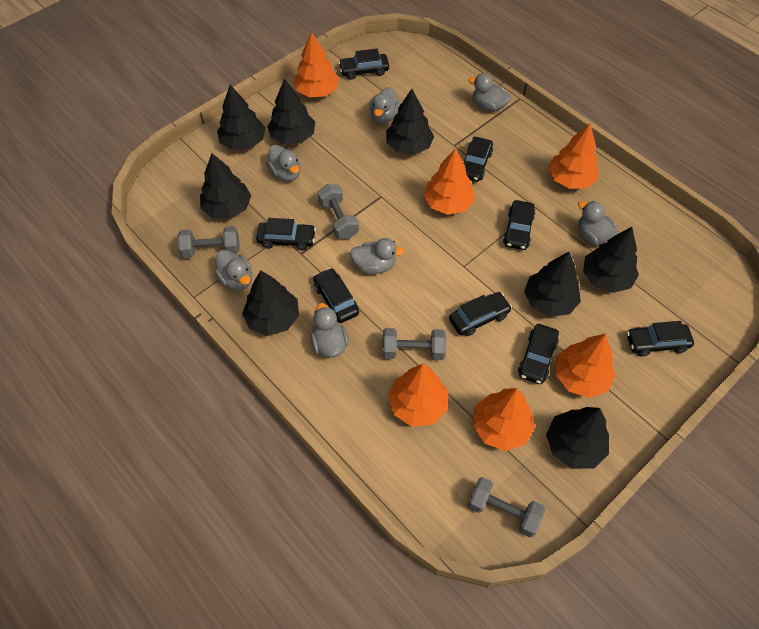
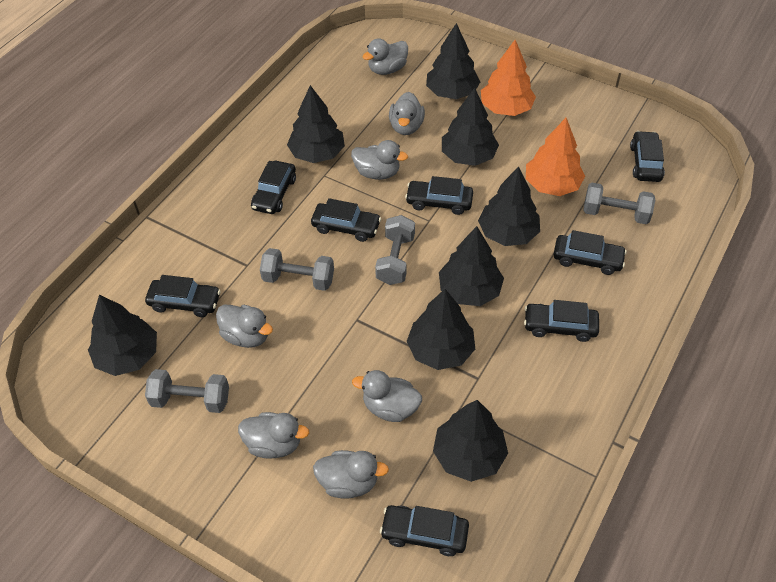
orange tree: 6 -> 2

